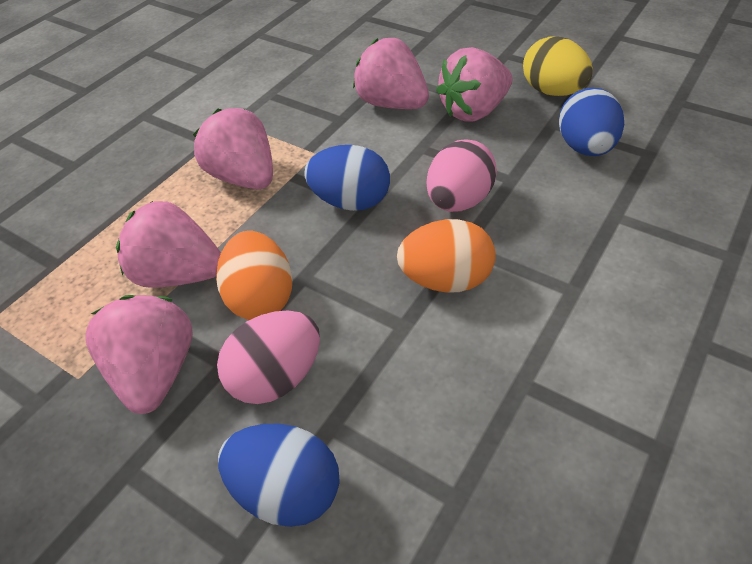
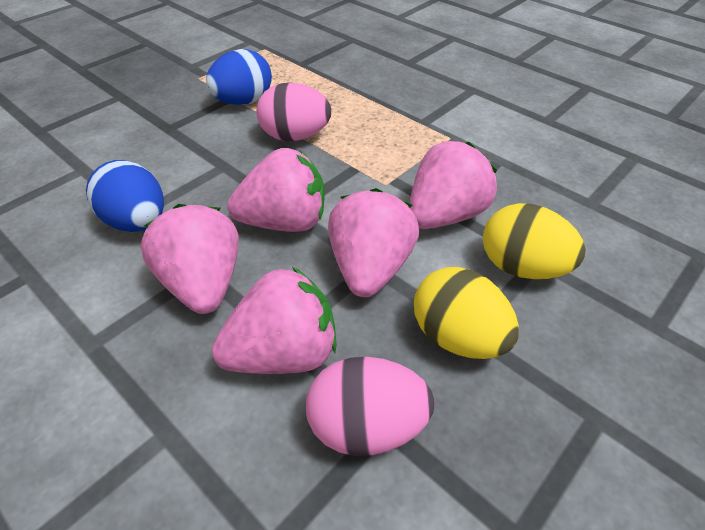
blue egg: 3 -> 2
orange egg: 2 -> 0
yellow egg: 1 -> 2

